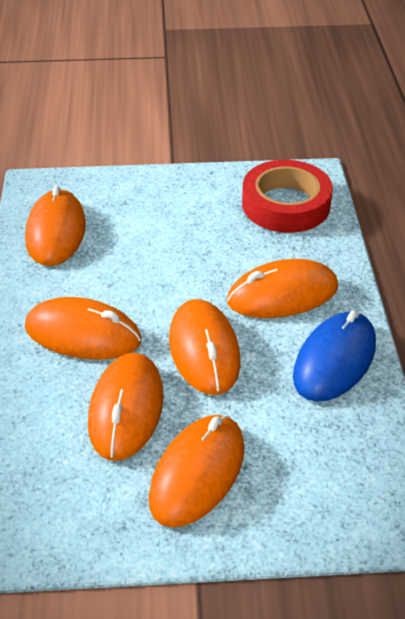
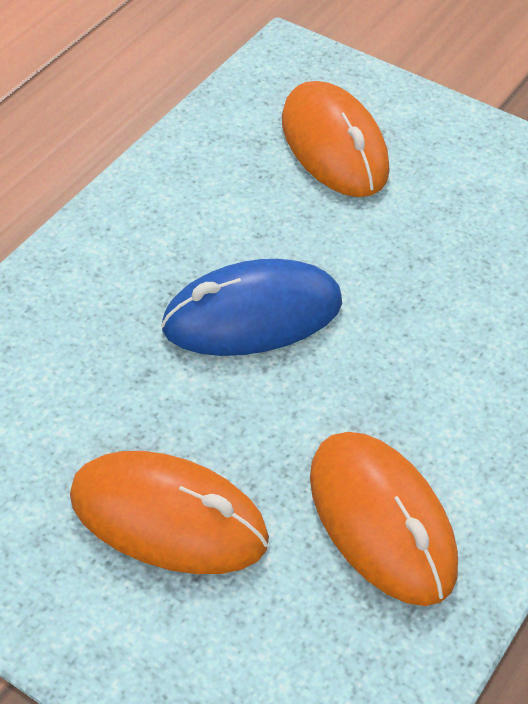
orange mouse: 6 -> 3
red tape: 1 -> 0

